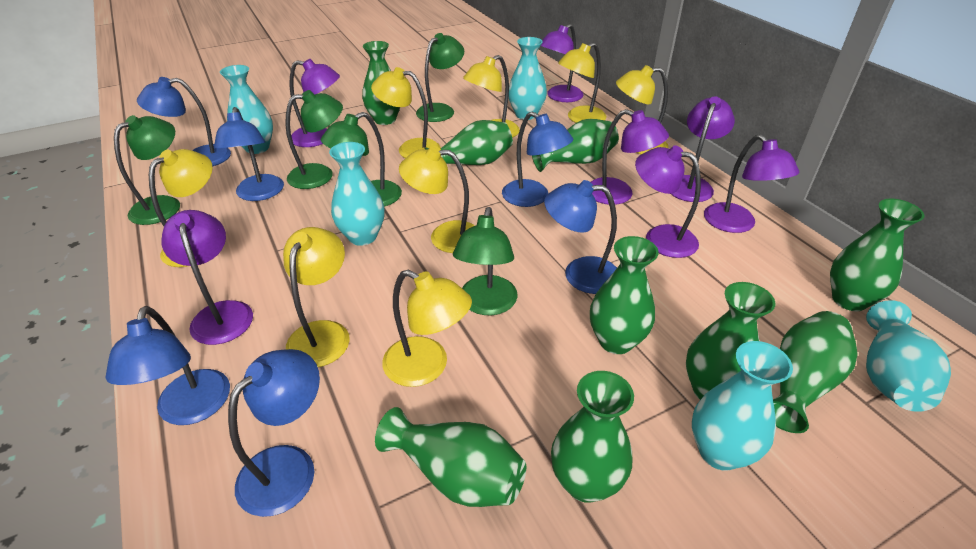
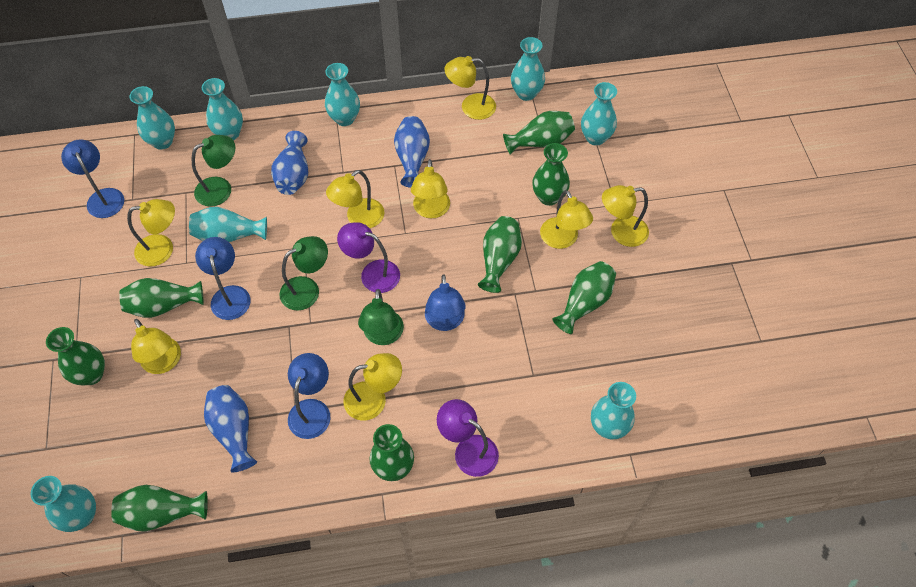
blue lamp: 6 -> 4
blue vase: 0 -> 3
green lamp: 5 -> 3
green vase: 9 -> 8
purple lamp: 7 -> 2
turquoise vase: 5 -> 8

